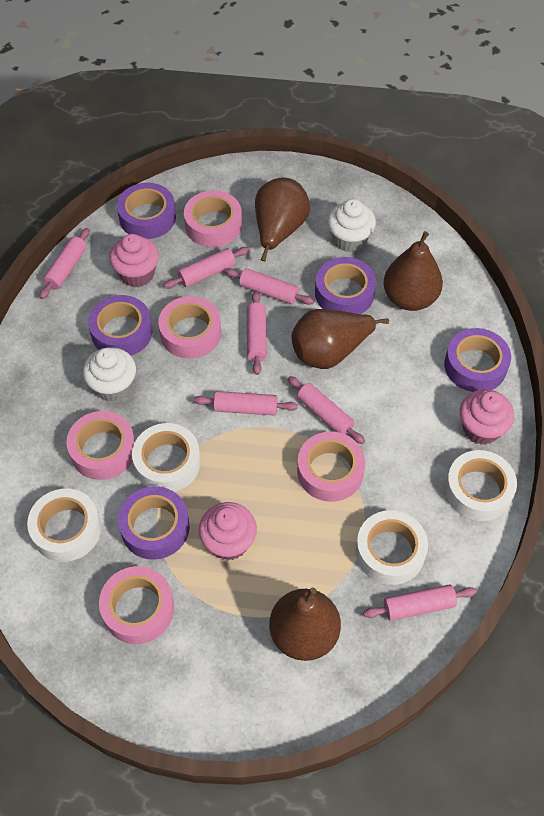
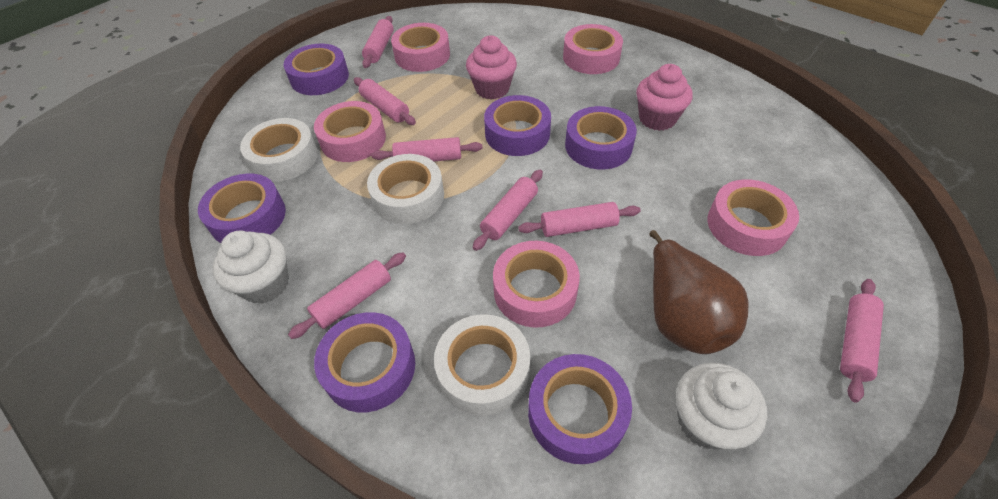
brown pear: 4 -> 1
pink cupcake: 3 -> 2
purple tape: 5 -> 6
white tape: 4 -> 3

